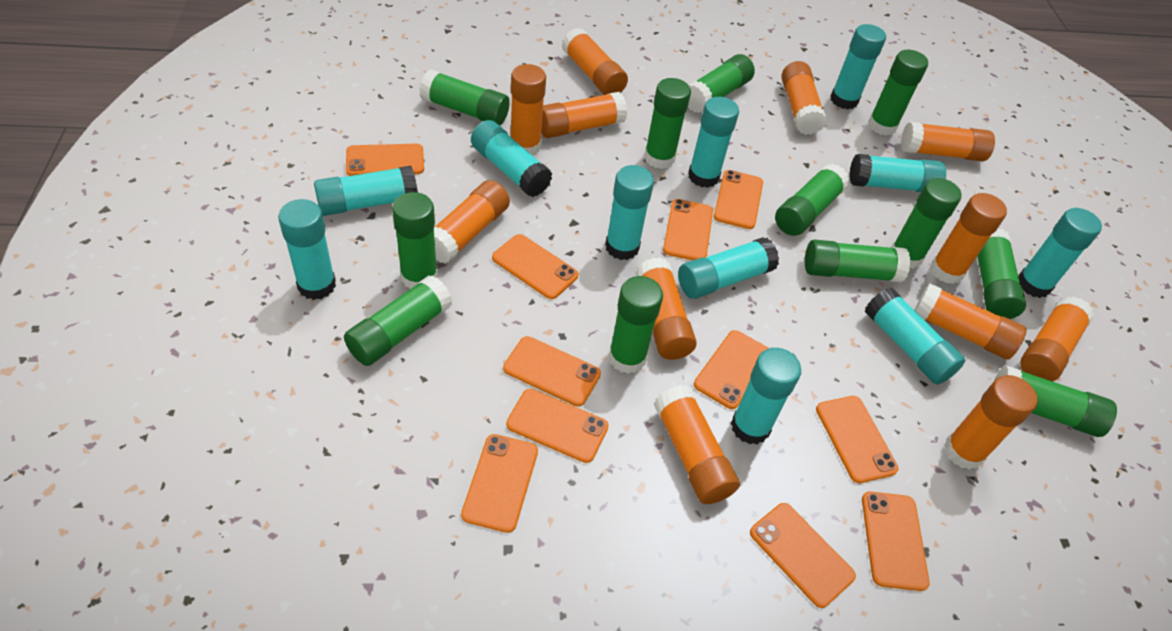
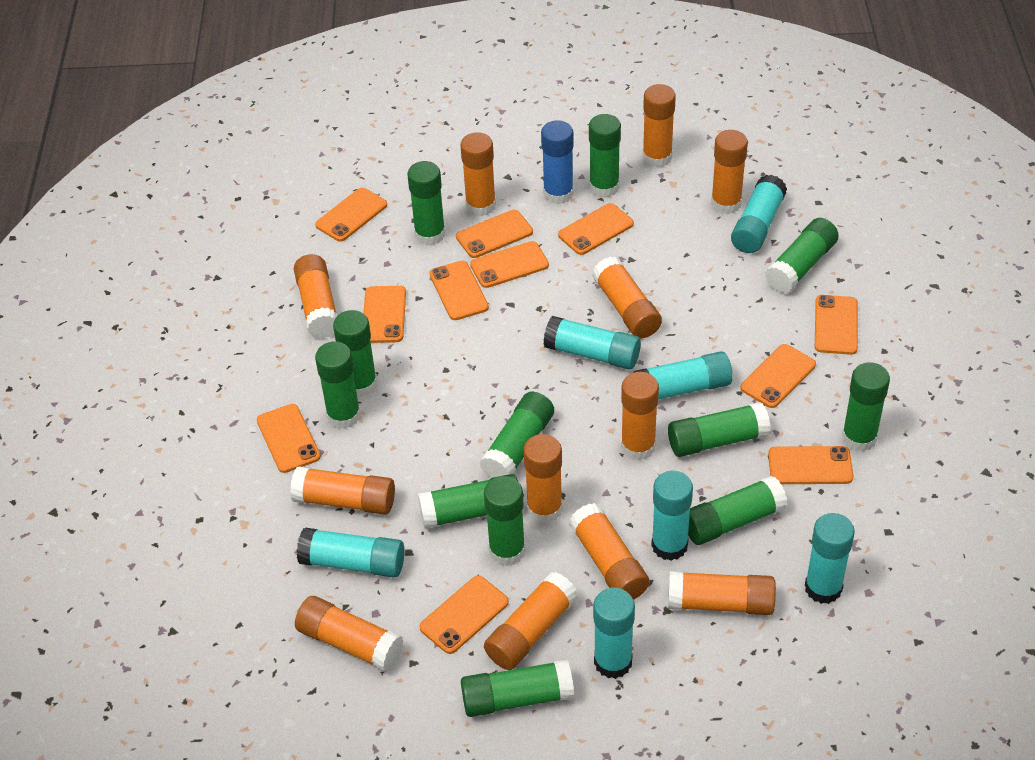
blue glue stick: 0 -> 1
turquoise glue stick: 11 -> 7

